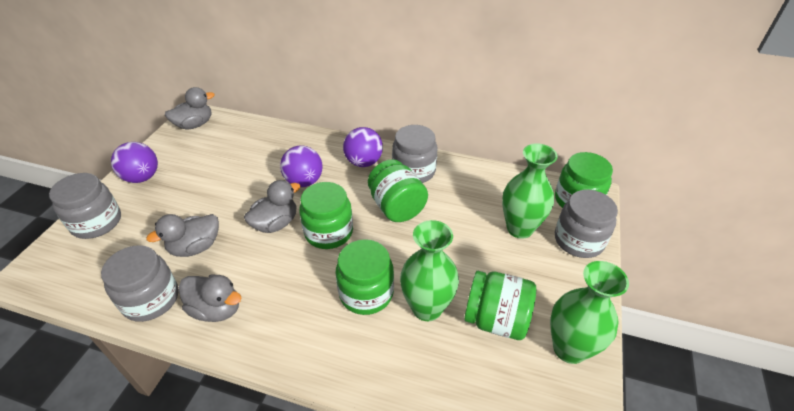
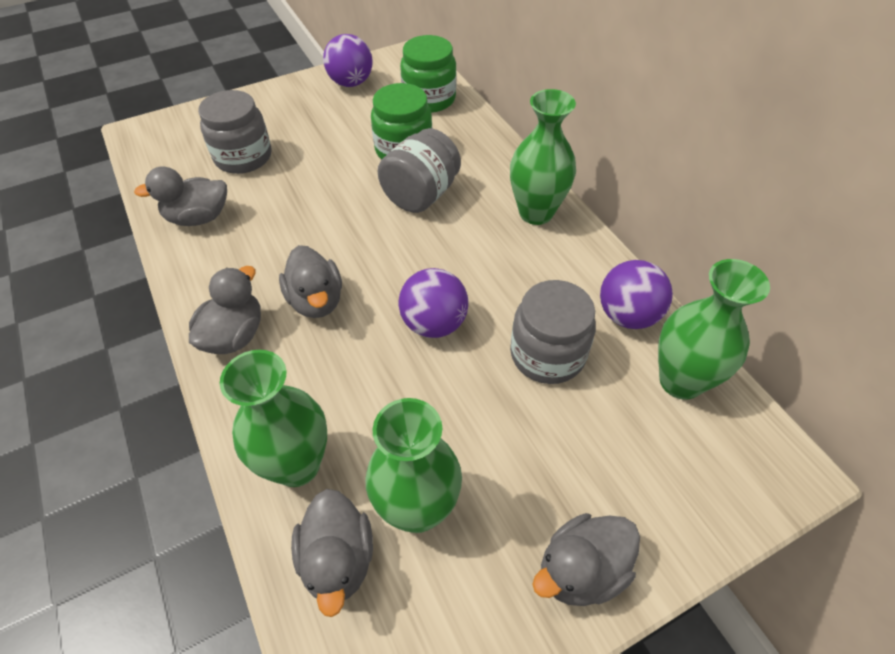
green jar: 5 -> 2
green vase: 3 -> 4
grey duck: 4 -> 5
grey jar: 4 -> 3

